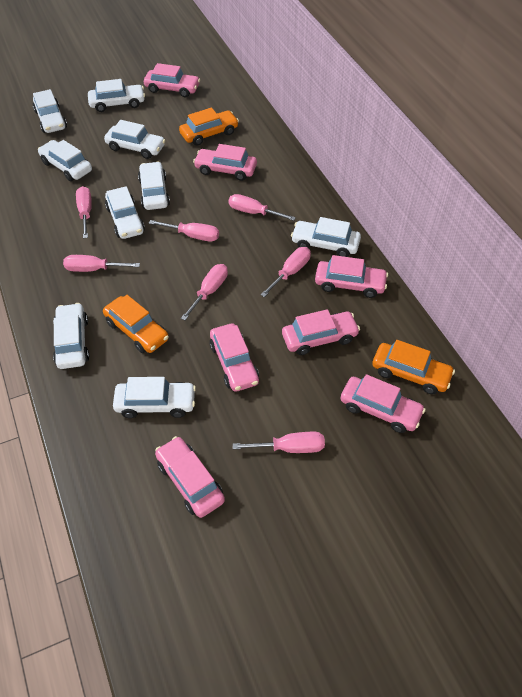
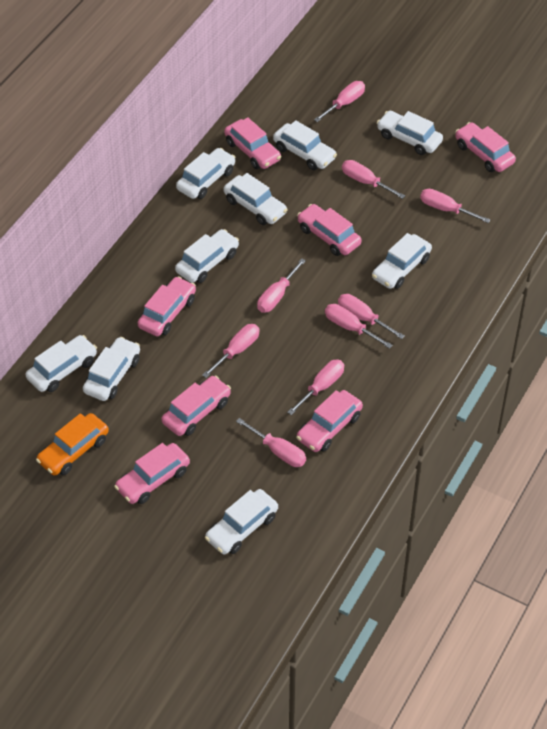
orange car: 3 -> 1
pink screwdriver: 7 -> 9

